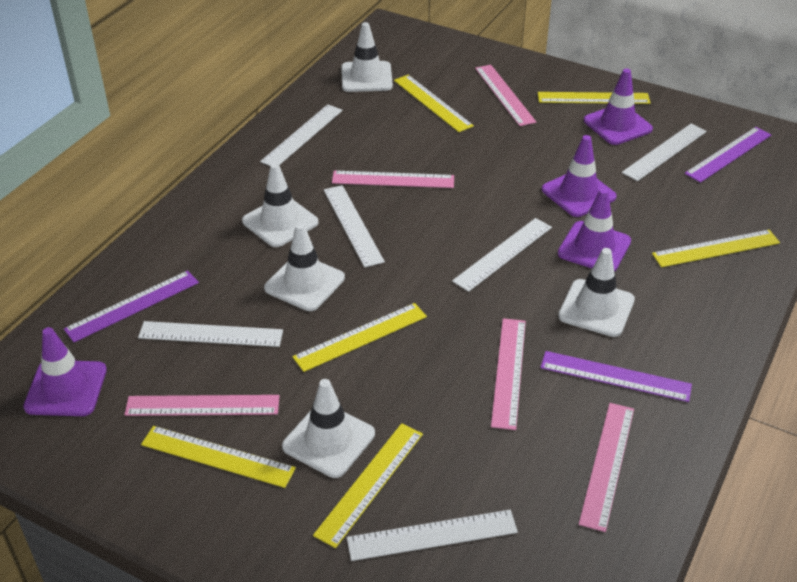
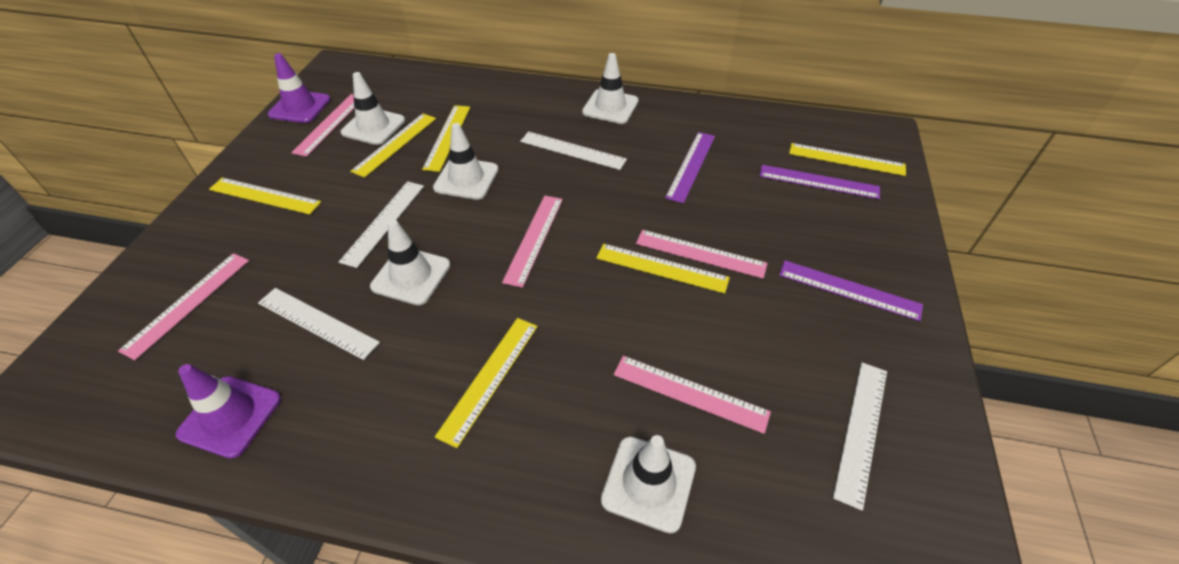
purple traffic cone: 4 -> 2
white ruler: 6 -> 4

